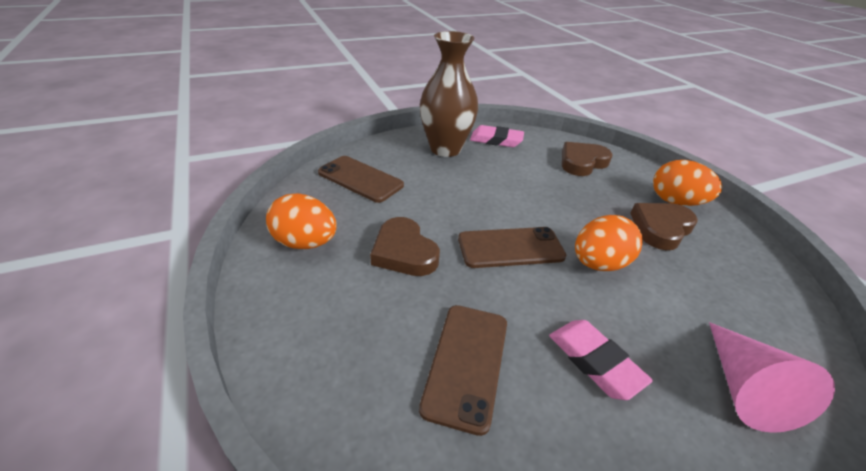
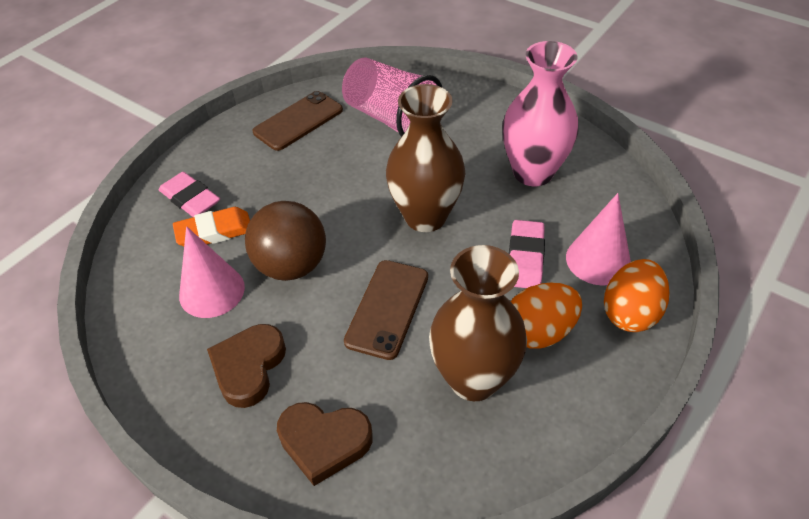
brown ball: 0 -> 1
brown heart: 3 -> 2
brown phone: 3 -> 2
brown vase: 1 -> 2
orange egg: 3 -> 2
orange eraser: 0 -> 1
pink cone: 1 -> 2
pink cup: 0 -> 1
pink vase: 0 -> 1

